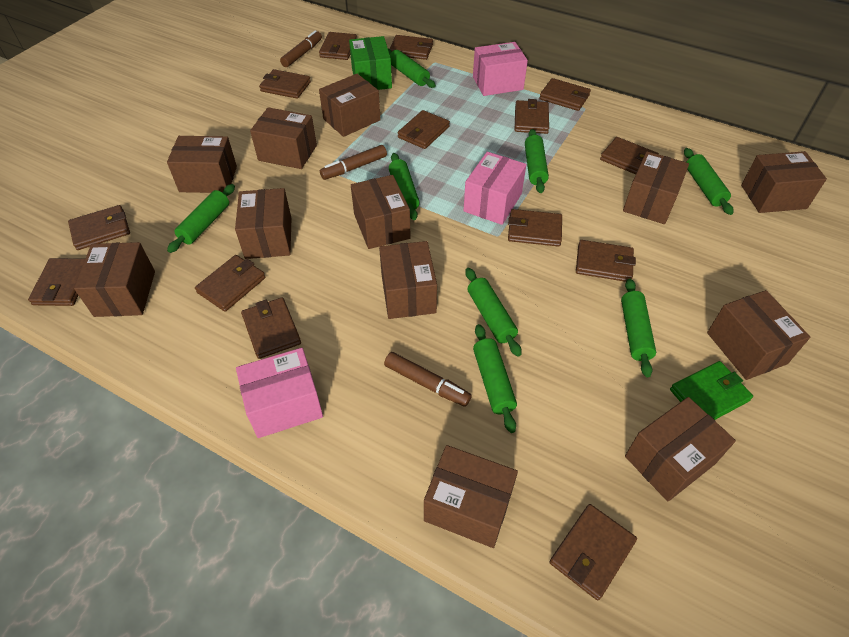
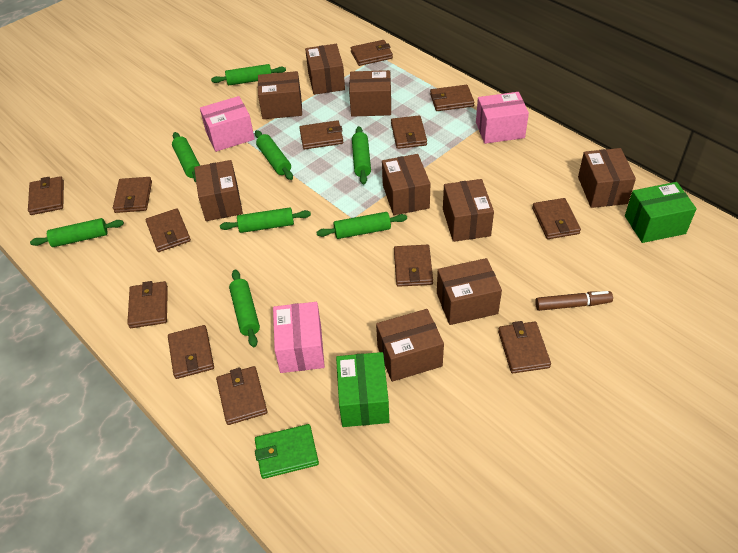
brown box: 12 -> 9
brown marker: 3 -> 1
brown wallet: 14 -> 13
green box: 1 -> 2

